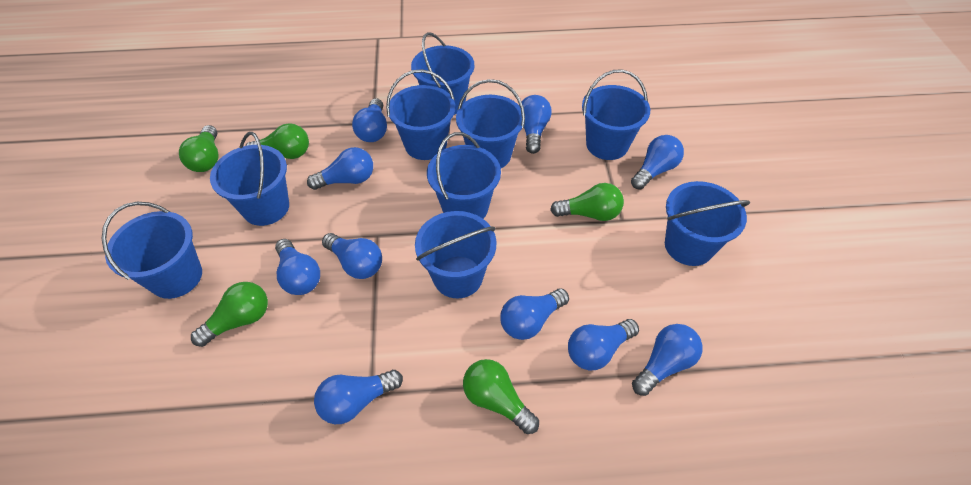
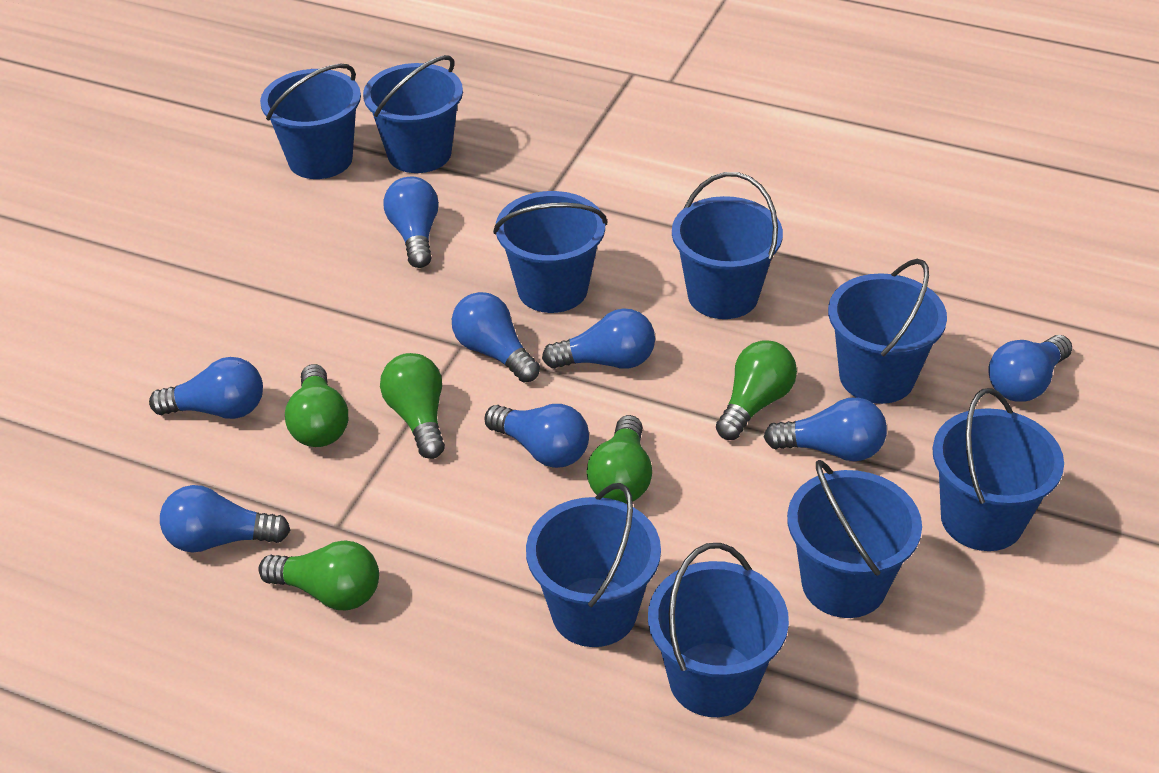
blue light bulb: 10 -> 8

